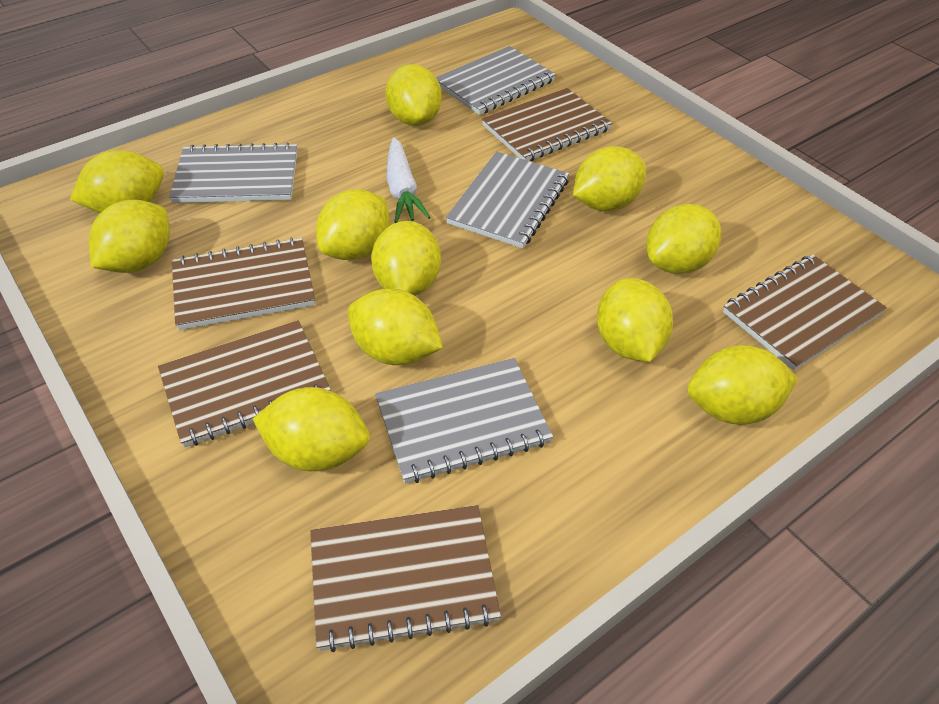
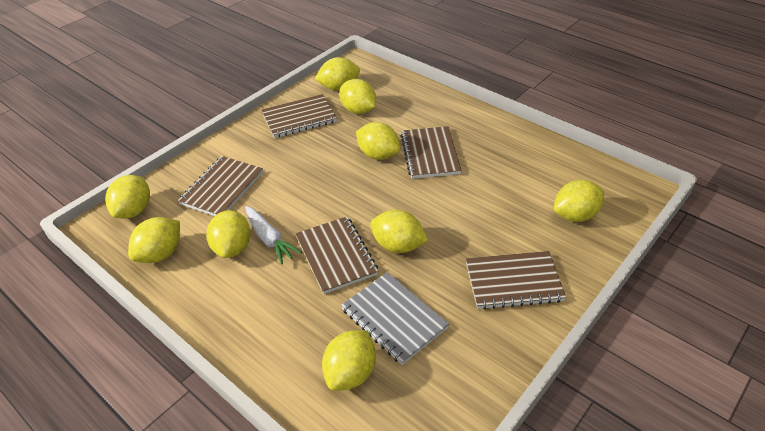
grey notebook: 4 -> 1
yellow lemon: 11 -> 9

